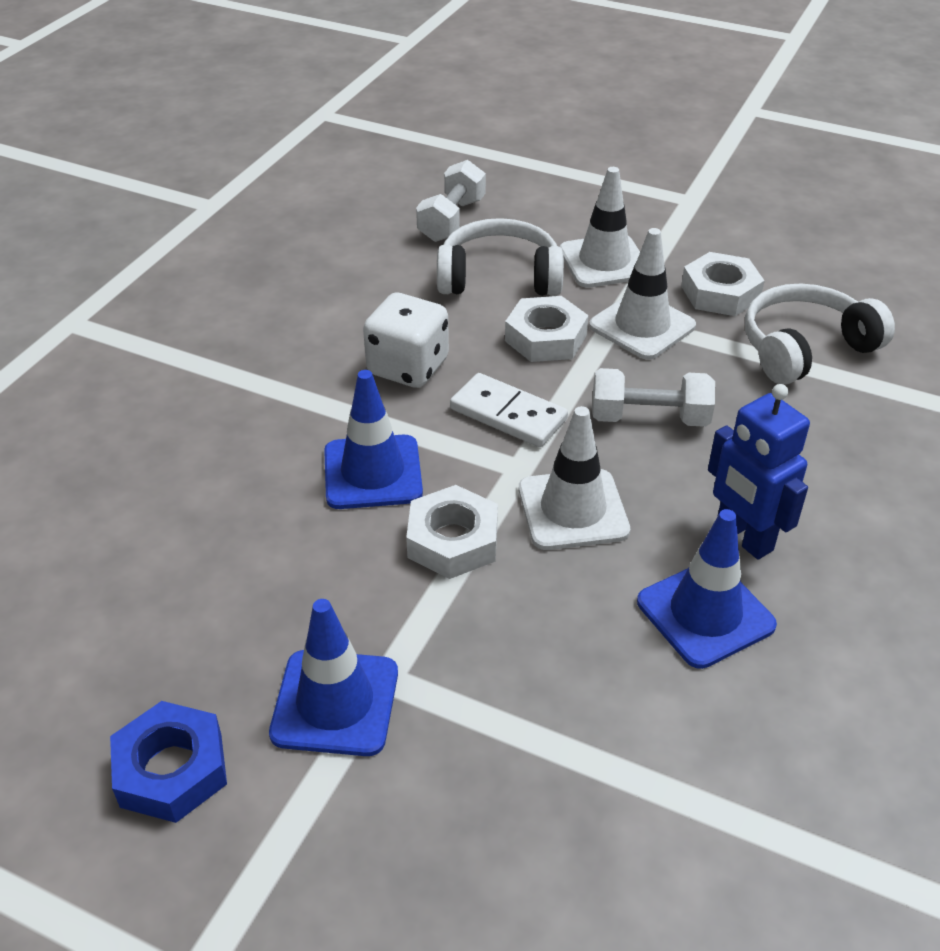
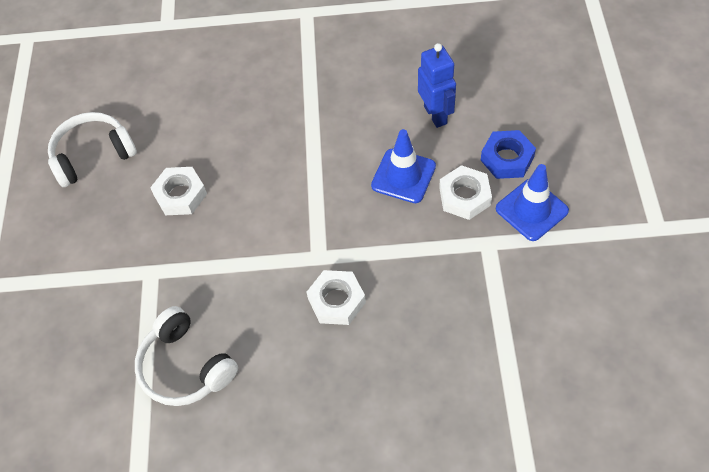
blue traffic cone: 3 -> 2
white dice: 1 -> 0
white domino: 1 -> 0
white dumbbell: 2 -> 0
white traffic cone: 3 -> 0

